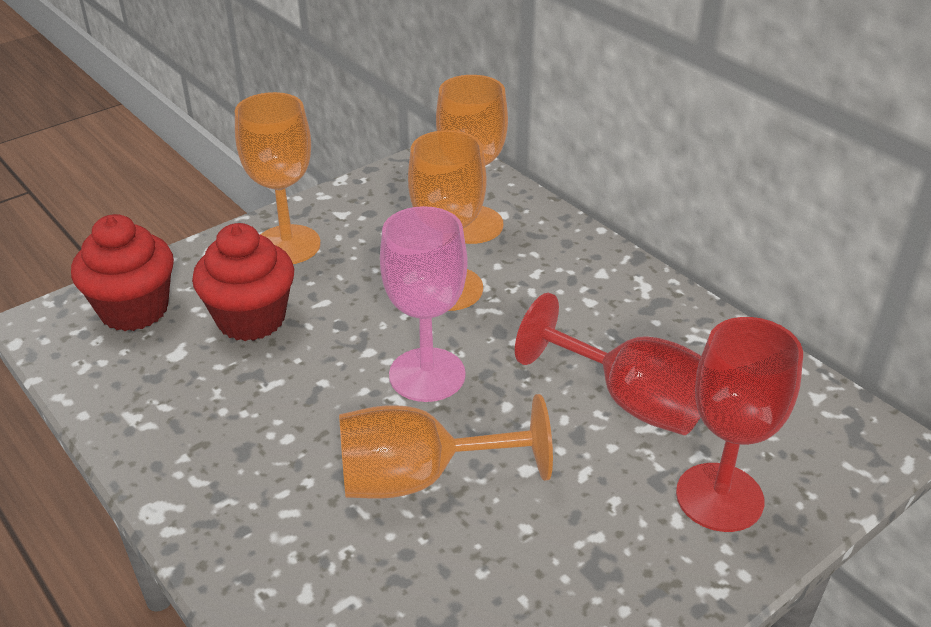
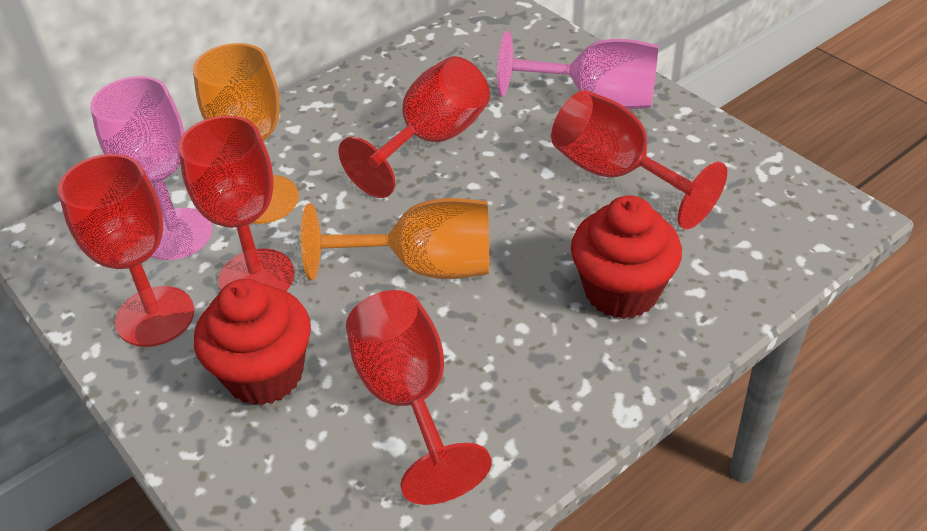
orange goblet: 4 -> 2
pink goblet: 1 -> 2
red goblet: 2 -> 5

